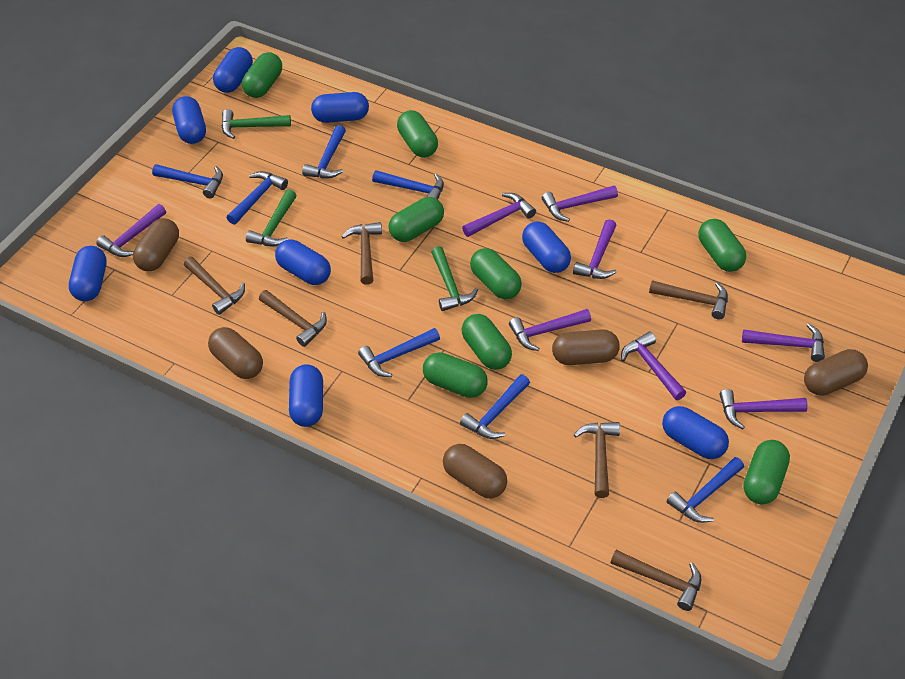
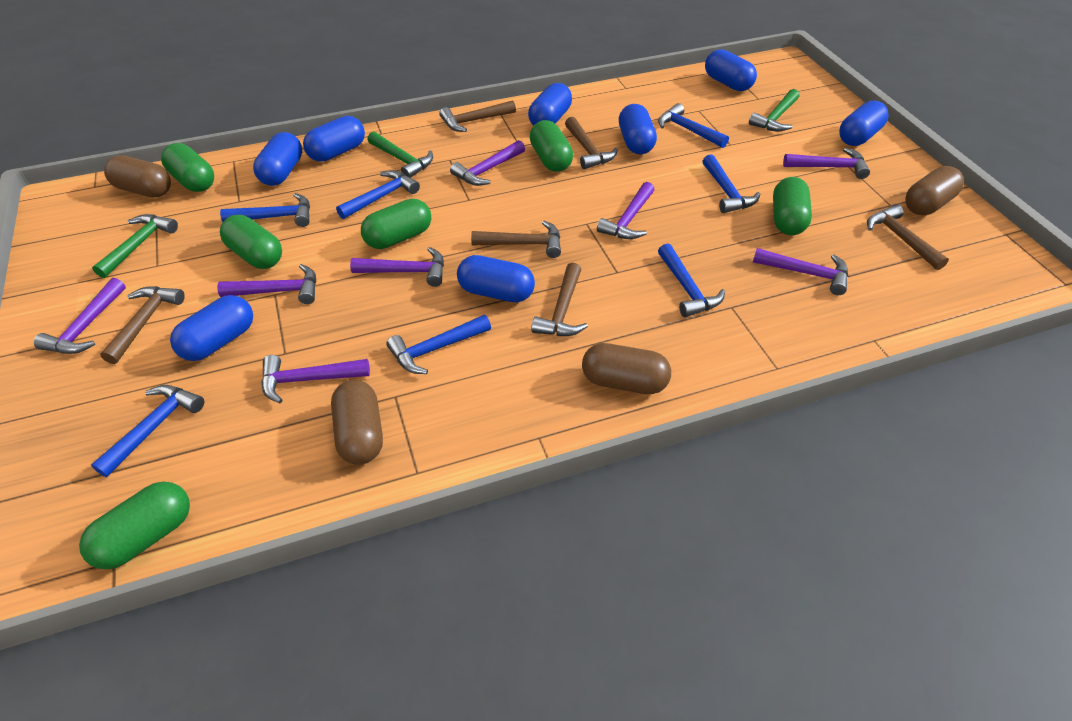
brown capsule: 5 -> 4
green capsule: 8 -> 6

